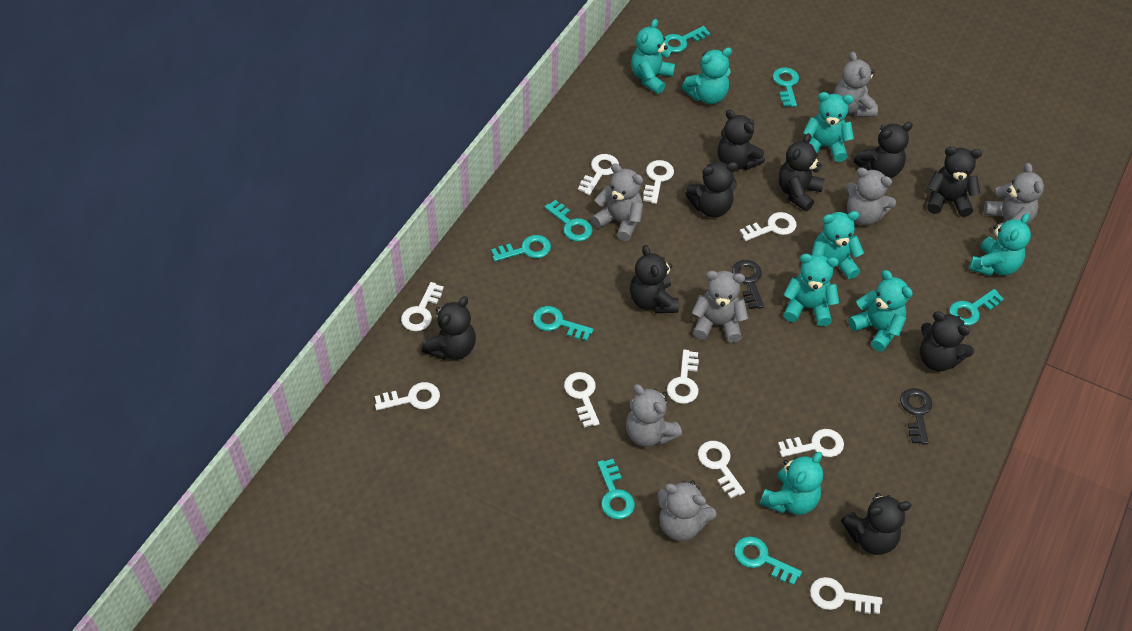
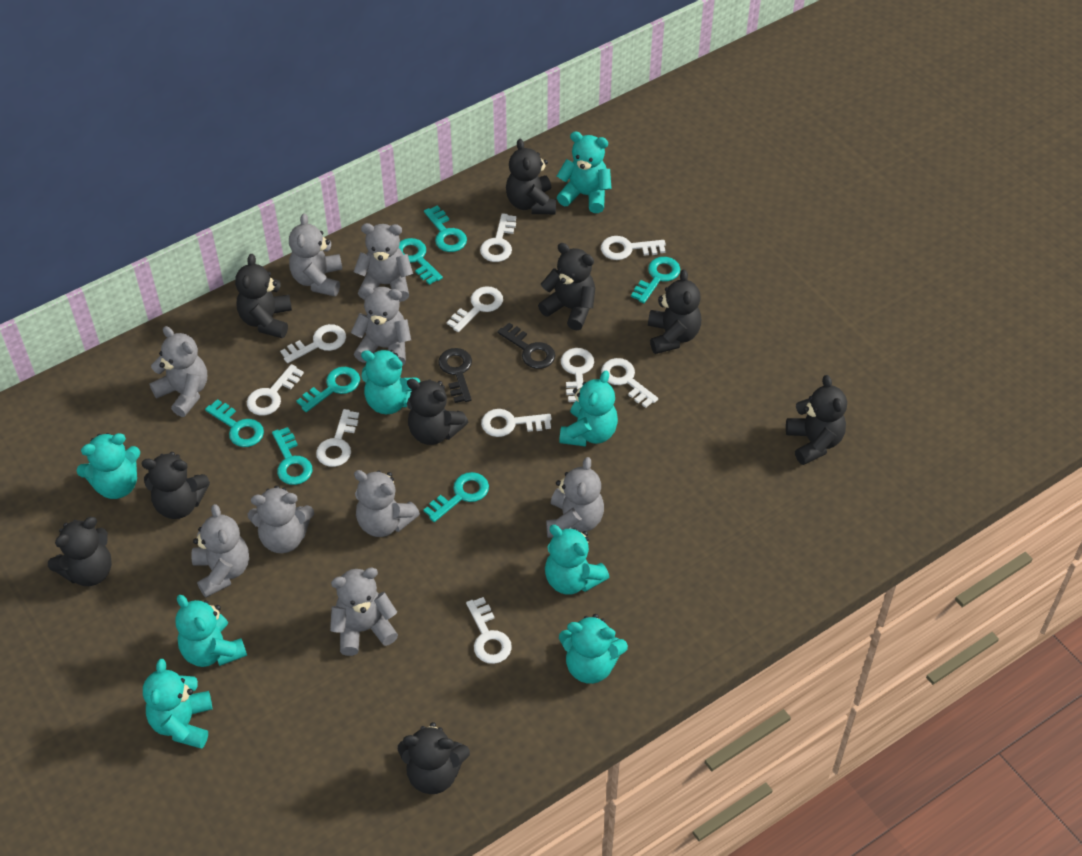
grey teddy bear: 7 -> 9
turquoise key: 8 -> 7

